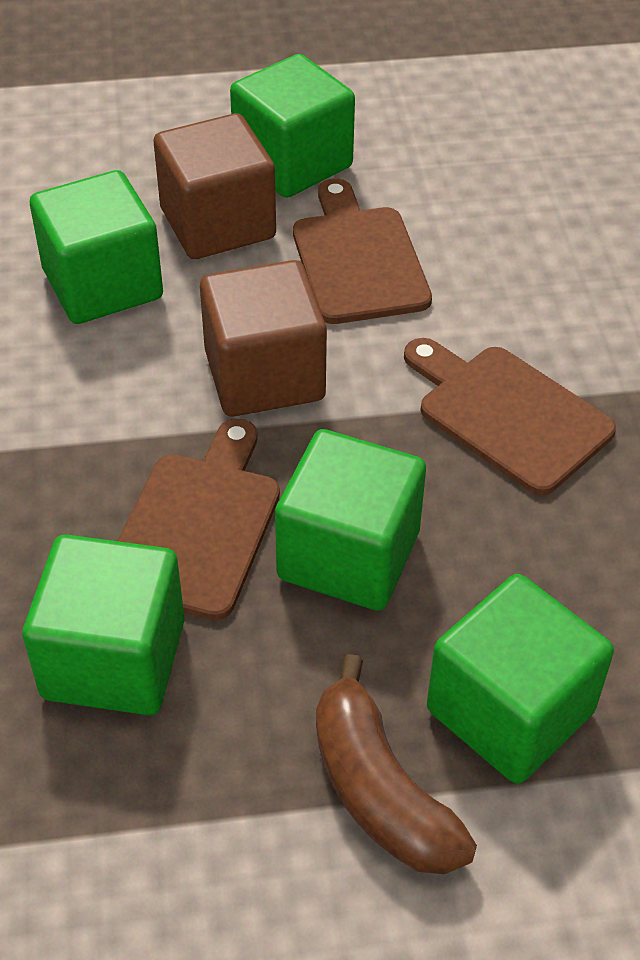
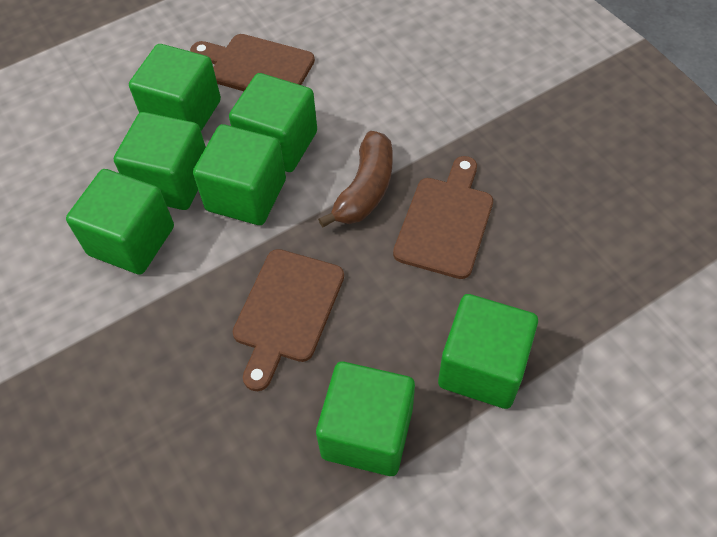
brown cube: 2 -> 0
green cube: 5 -> 7

